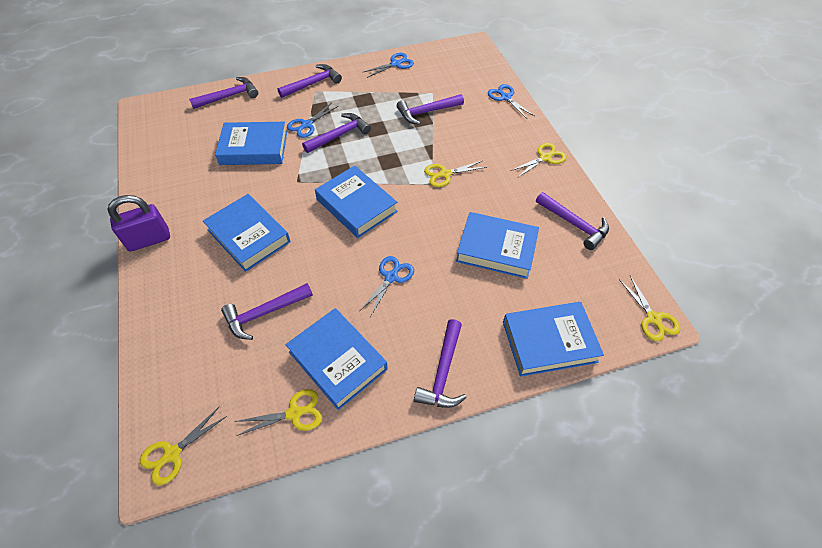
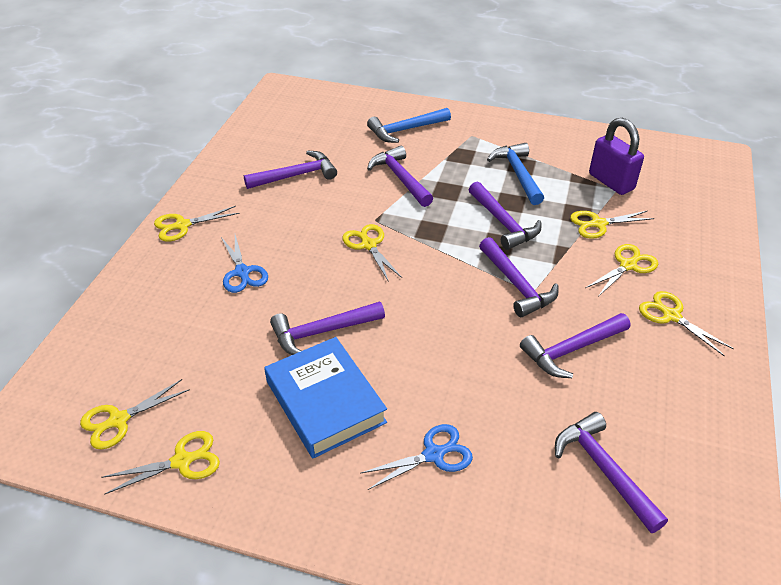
blue book: 6 -> 1
blue hammer: 0 -> 2
blue scissors: 4 -> 2
yellow scissors: 5 -> 7

